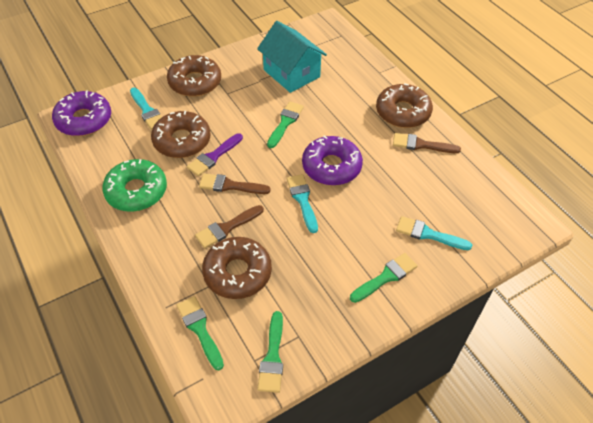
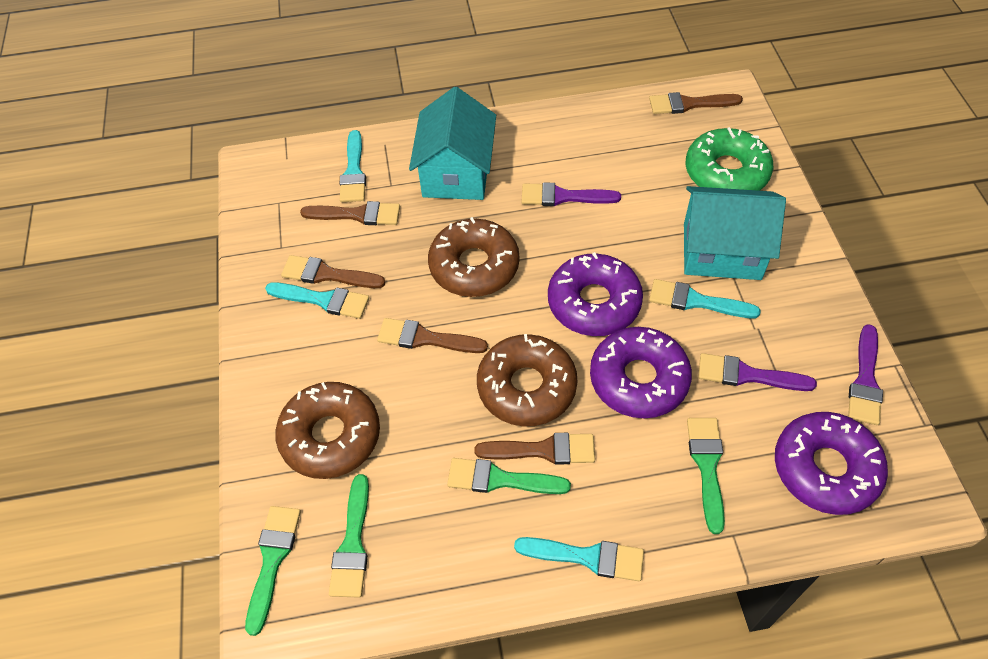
brown brush: 3 -> 5
brown donut: 4 -> 3
purple brush: 1 -> 3
purple donut: 2 -> 3
turquoise brush: 3 -> 4
turquoise house: 1 -> 2

